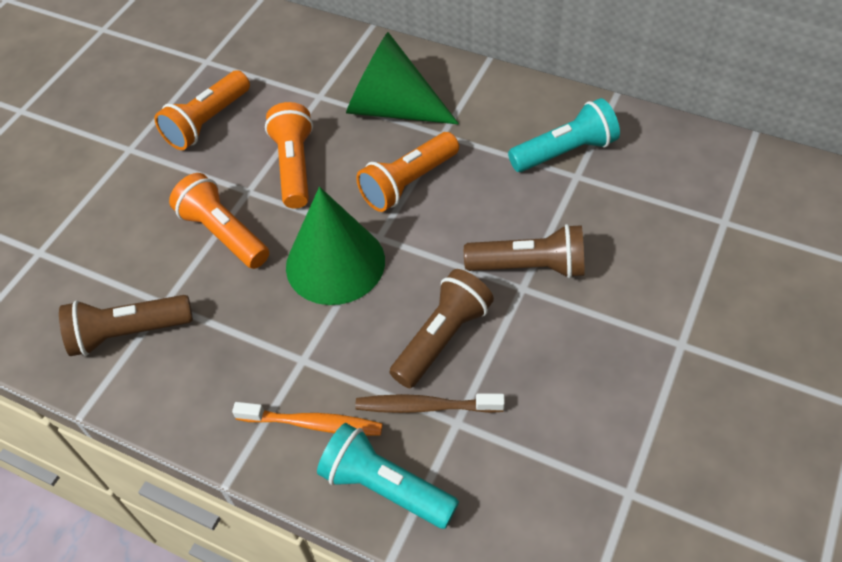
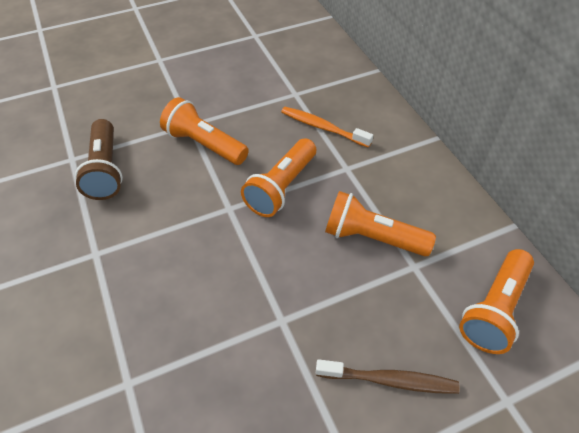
brown flashlight: 3 -> 1
green cone: 2 -> 0
turquoise flashlight: 2 -> 0

